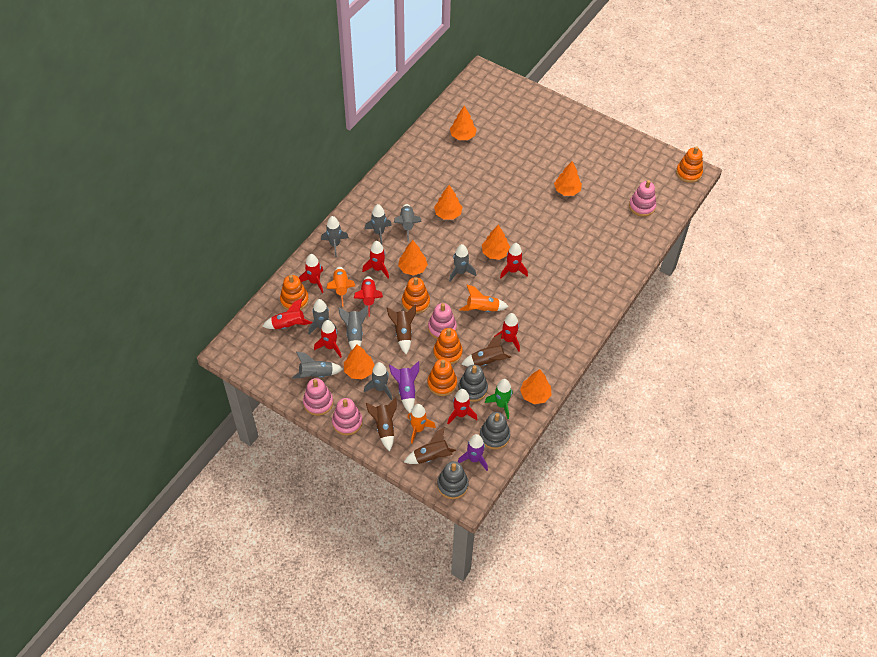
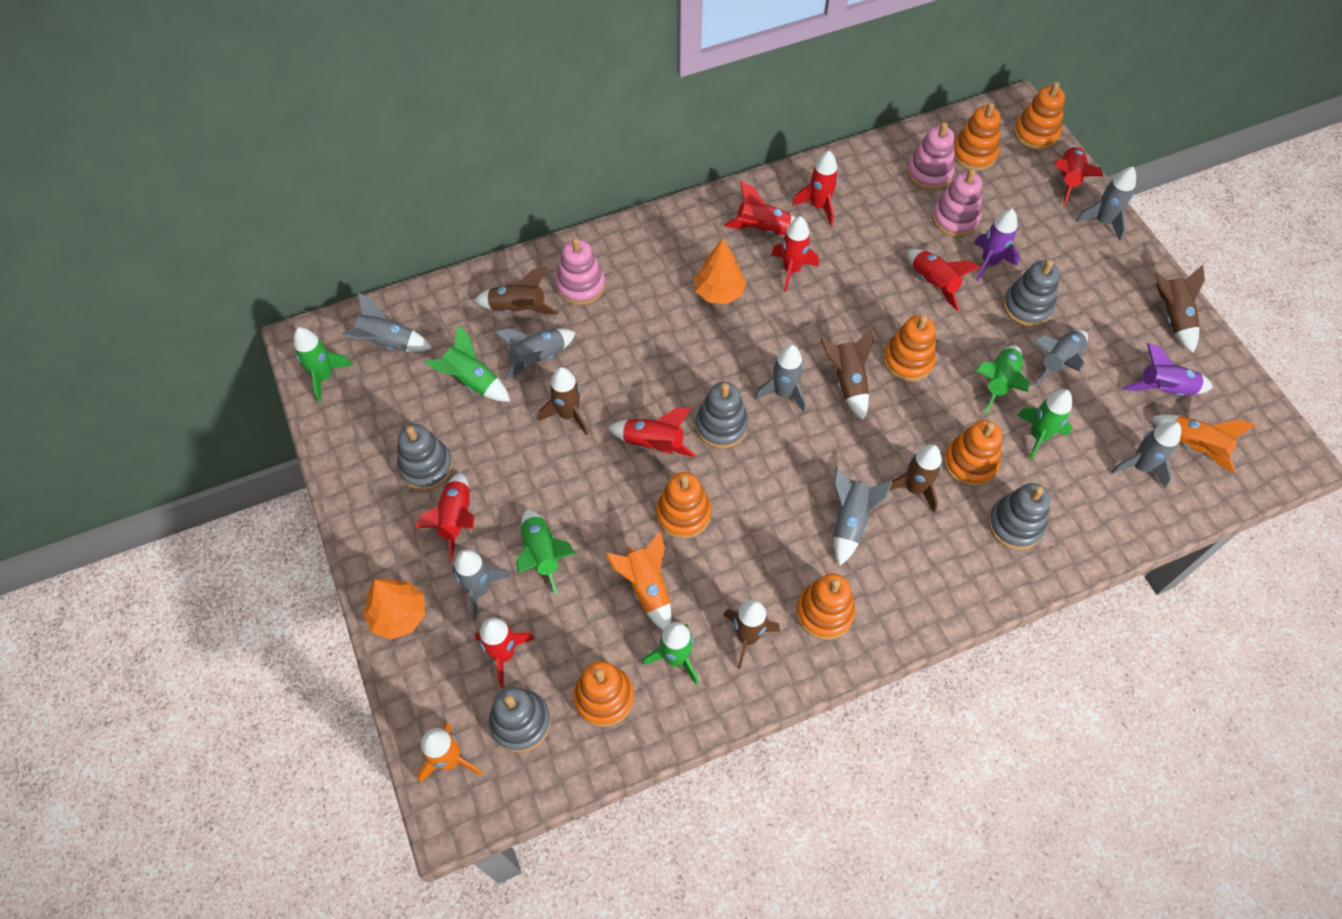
brown rocket: 4 -> 6
green rocket: 1 -> 6
grey stacking toy: 3 -> 5
orange stacking toy: 5 -> 7
orange tree: 7 -> 2
pink stacking toy: 4 -> 3

